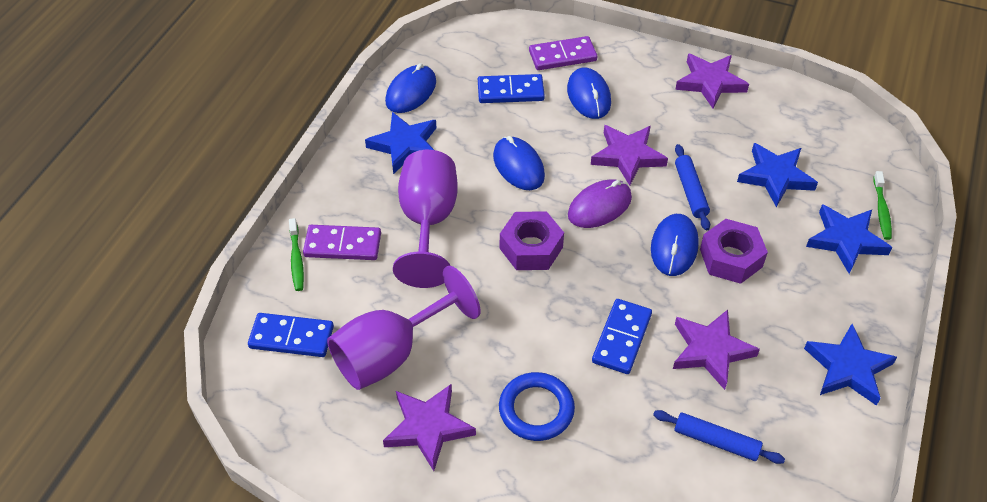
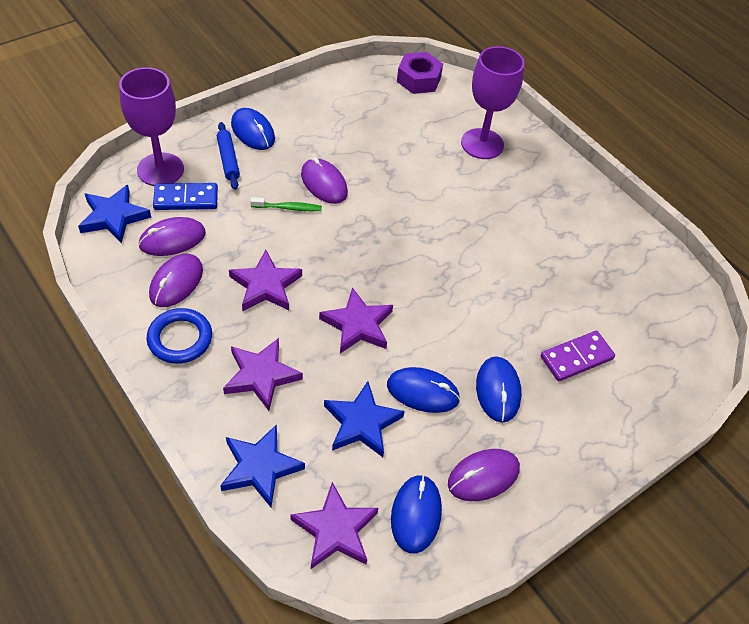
blue domino: 3 -> 1
blue rolling pin: 2 -> 1
blue star: 4 -> 3
green toothbrush: 2 -> 1
purple domino: 2 -> 1
purple mouse: 1 -> 4
purple nut: 2 -> 1

